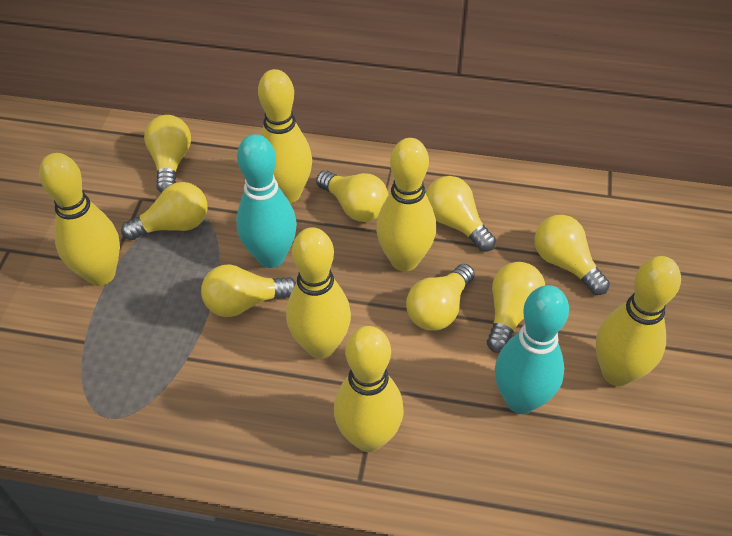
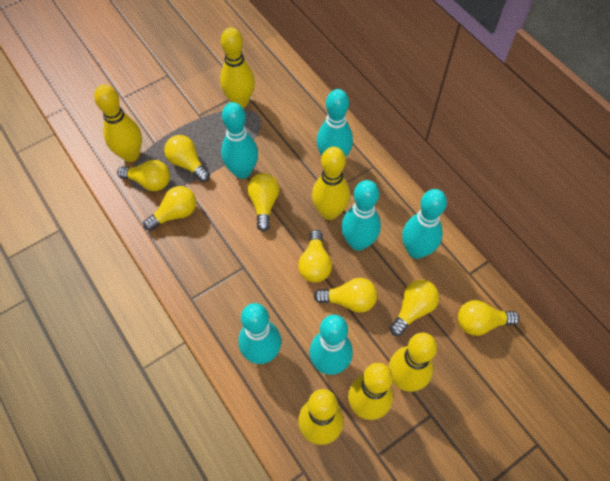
turquoise bowling pin: 2 -> 6

